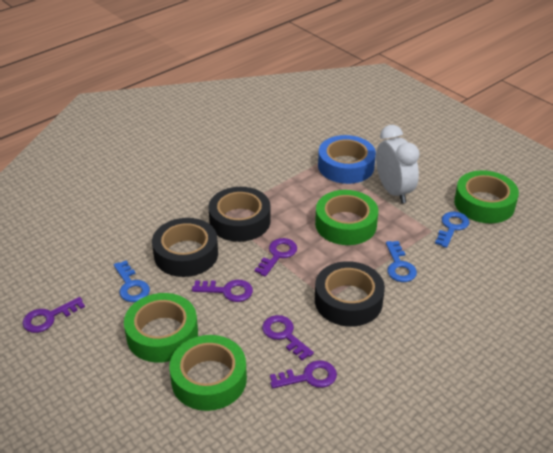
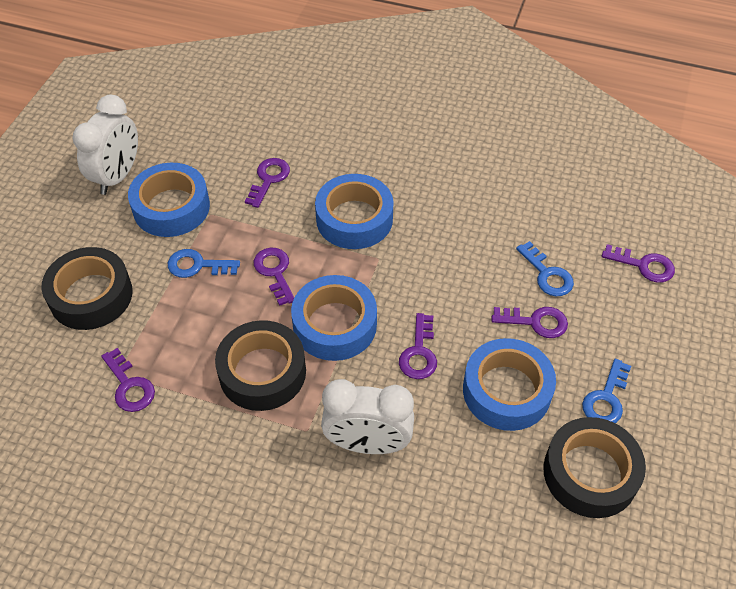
blue tape: 1 -> 4
green tape: 4 -> 0
purple key: 5 -> 6
white clock: 1 -> 2

